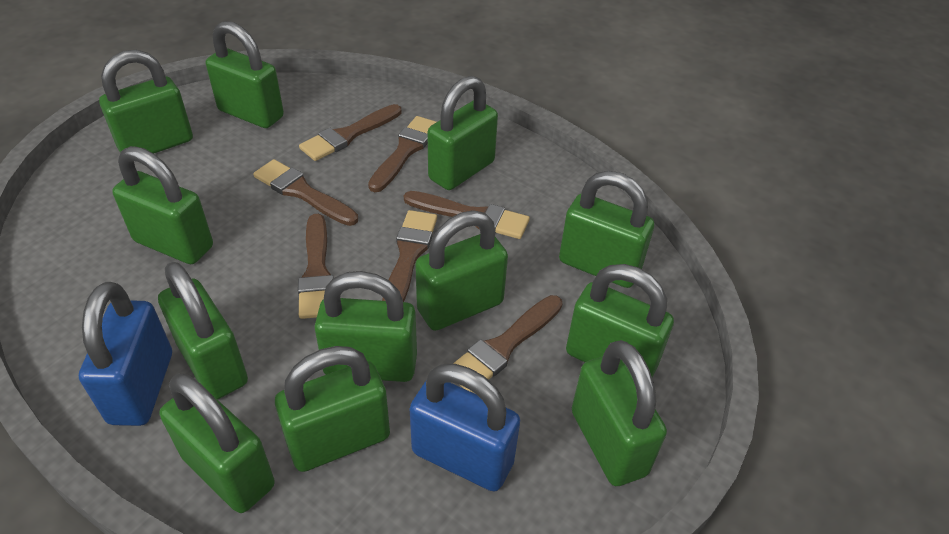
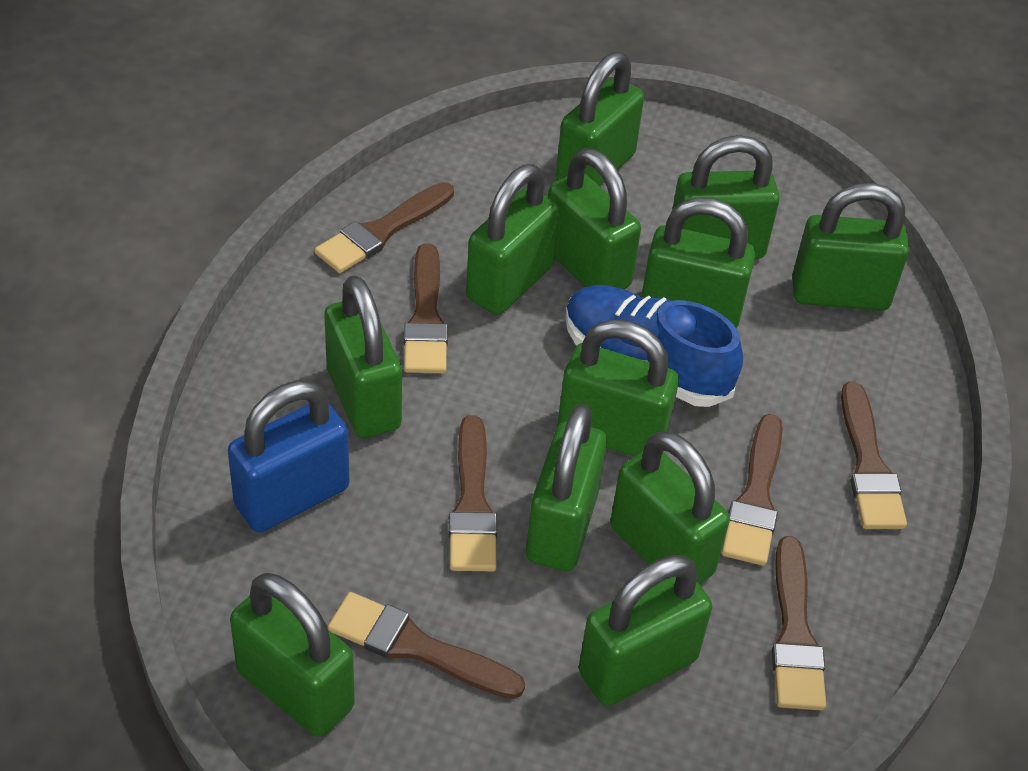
blue padlock: 2 -> 1
blue shoe: 0 -> 1

